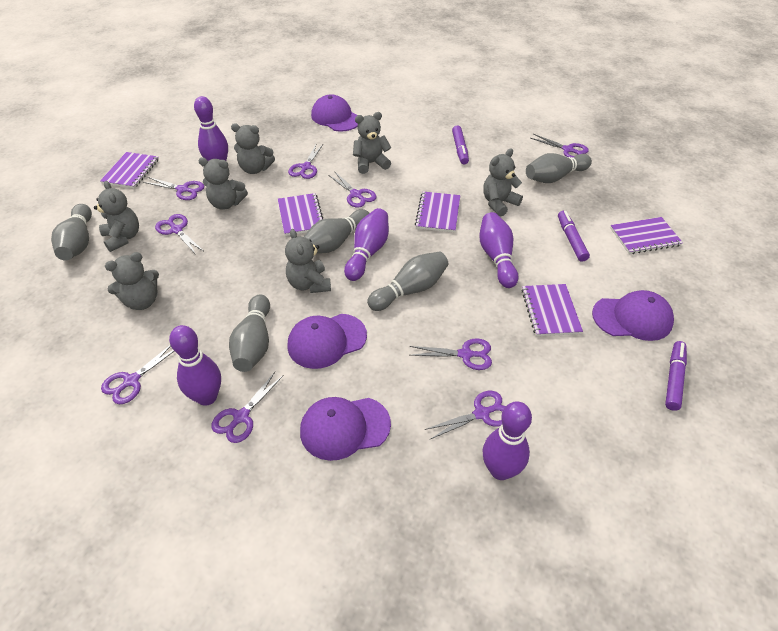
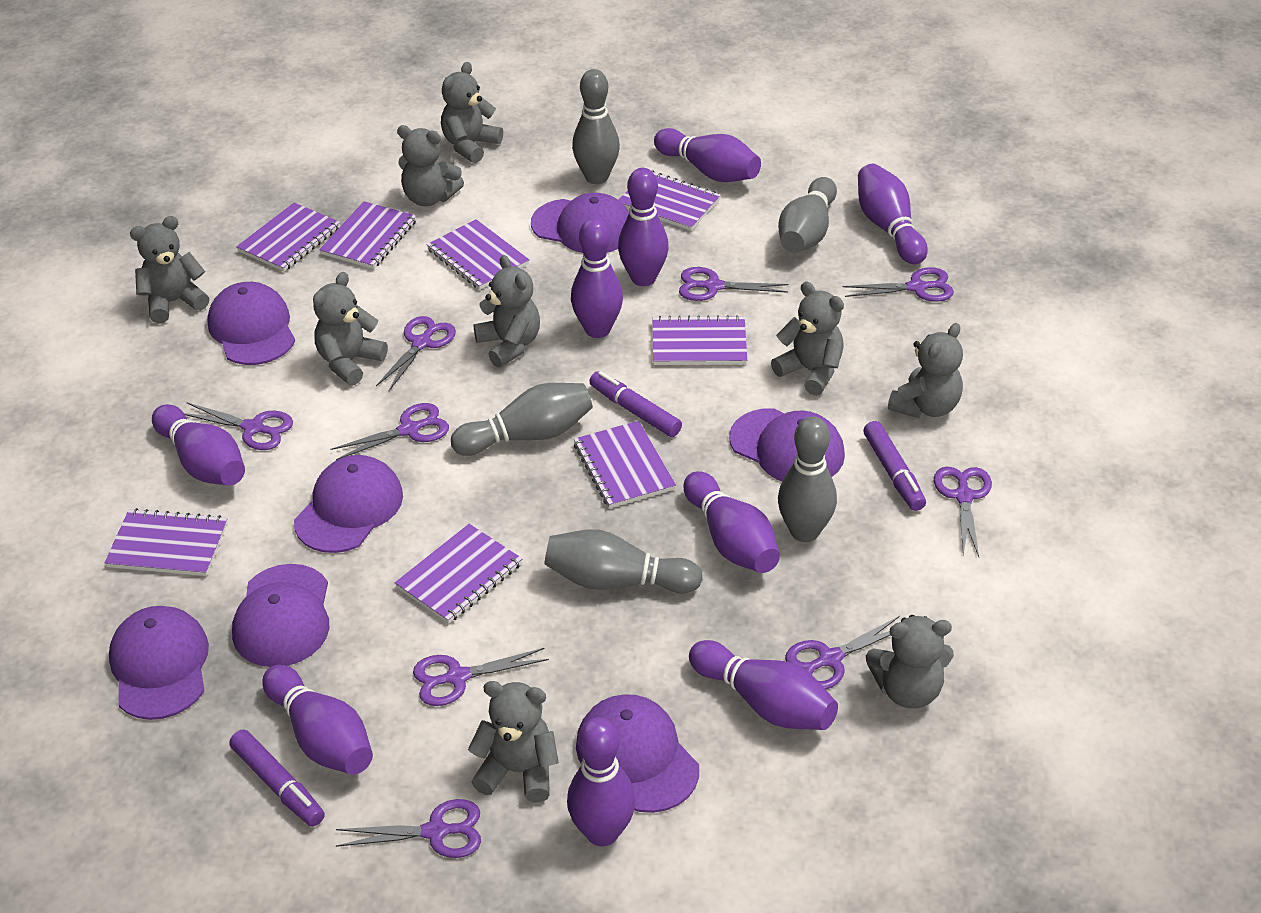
grey teddy bear: 7 -> 9
purple bowling pin: 5 -> 9
purple cap: 4 -> 7
purple notebook: 5 -> 8

